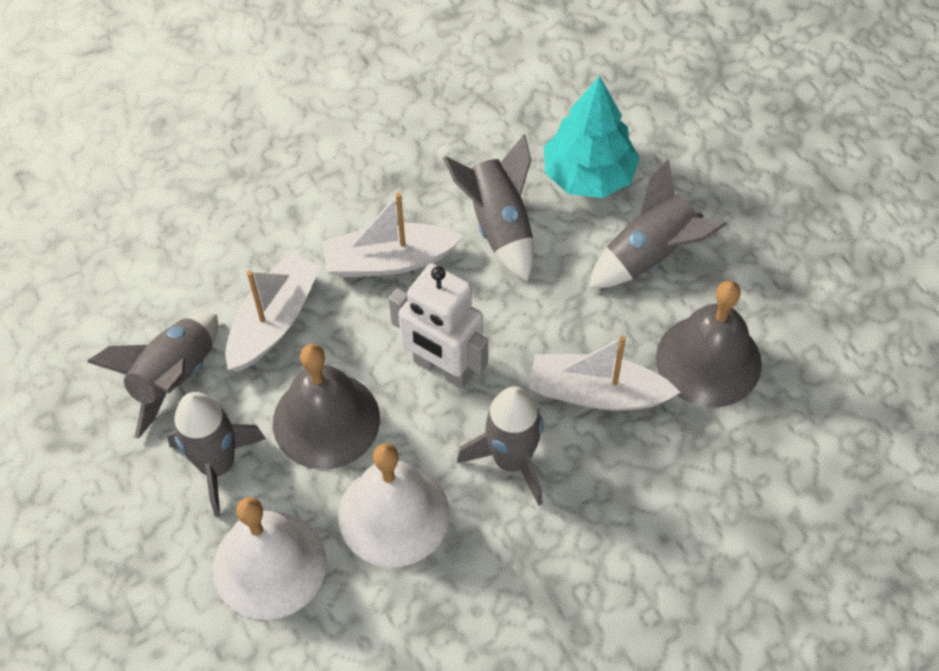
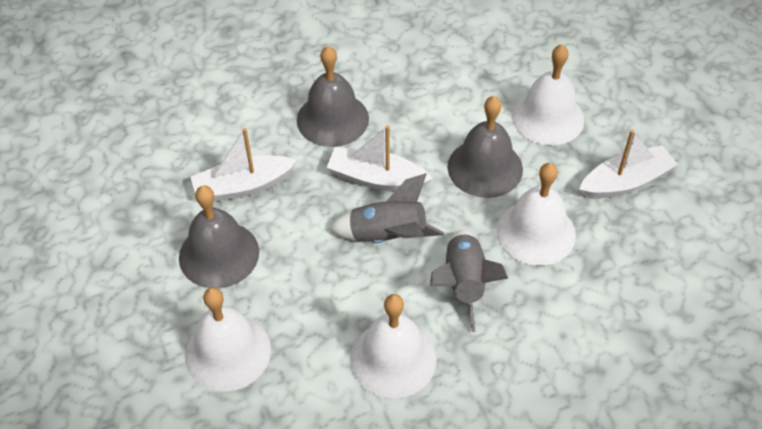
grey bell: 2 -> 3
grey rocket: 5 -> 2
turquoise tree: 1 -> 0
white bell: 2 -> 4
white robot: 1 -> 0

